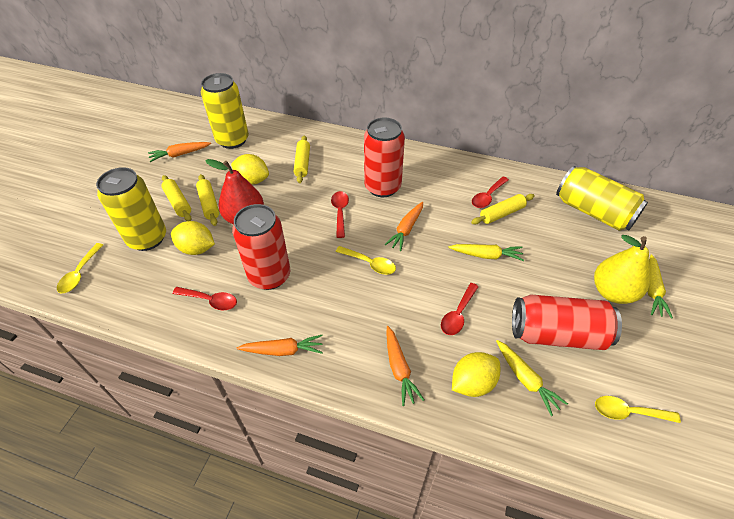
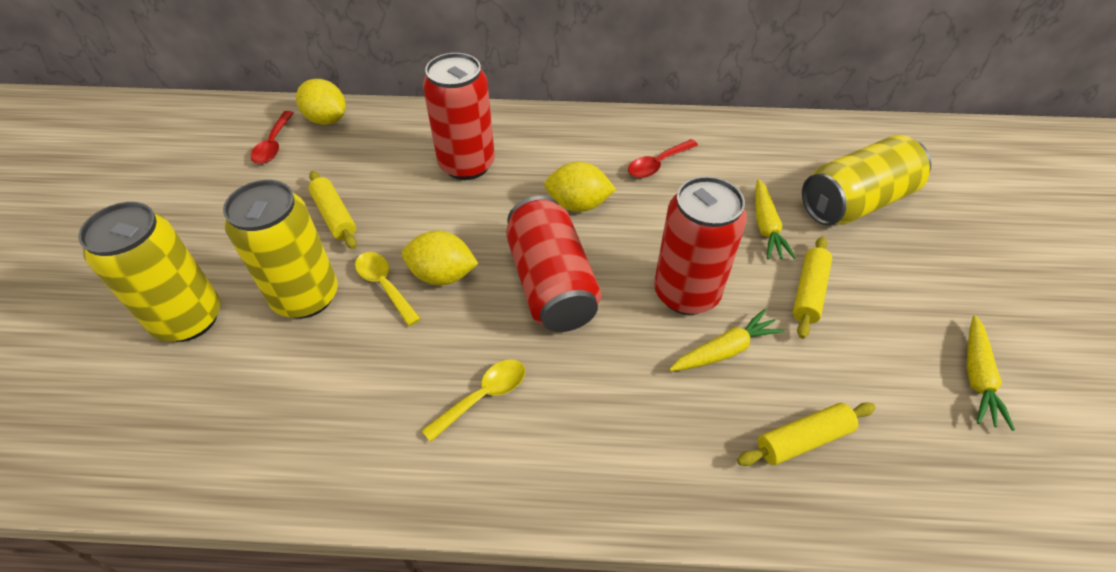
orange carrot: 4 -> 0
red pear: 1 -> 0
red spoon: 4 -> 2
yellow pear: 1 -> 0
yellow rolling pin: 4 -> 3
yellow spoon: 3 -> 2

